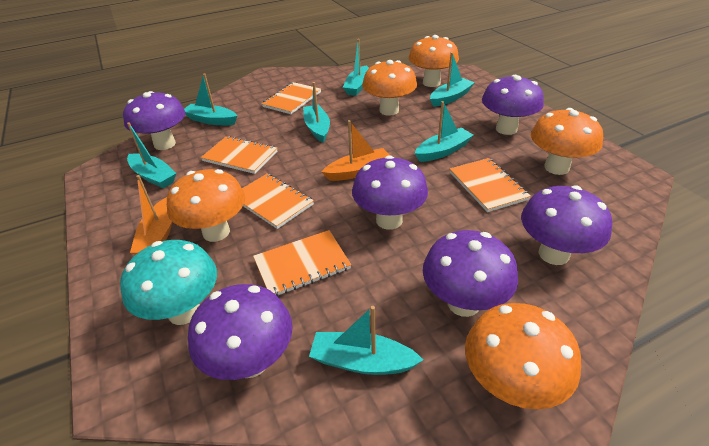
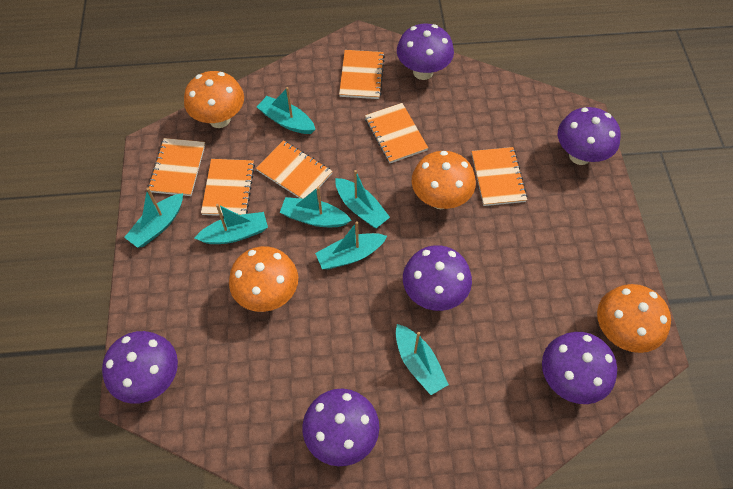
orange boat: 2 -> 0
orange mushroom: 5 -> 4
orange notebook: 5 -> 6
turquoise mushroom: 1 -> 0

